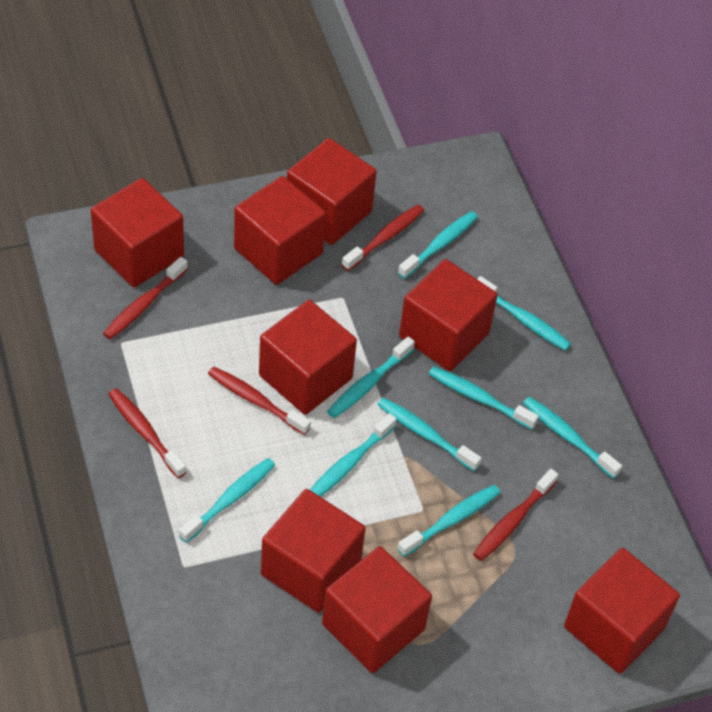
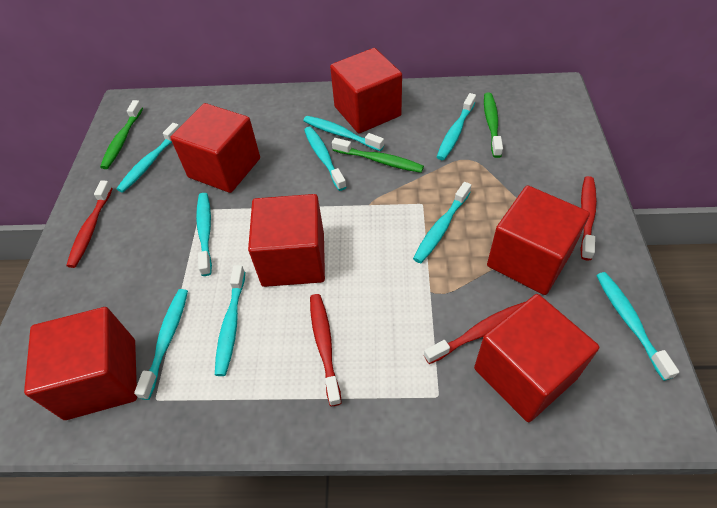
green toothbrush: 0 -> 3
red cube: 8 -> 6
red toothbrush: 5 -> 4

